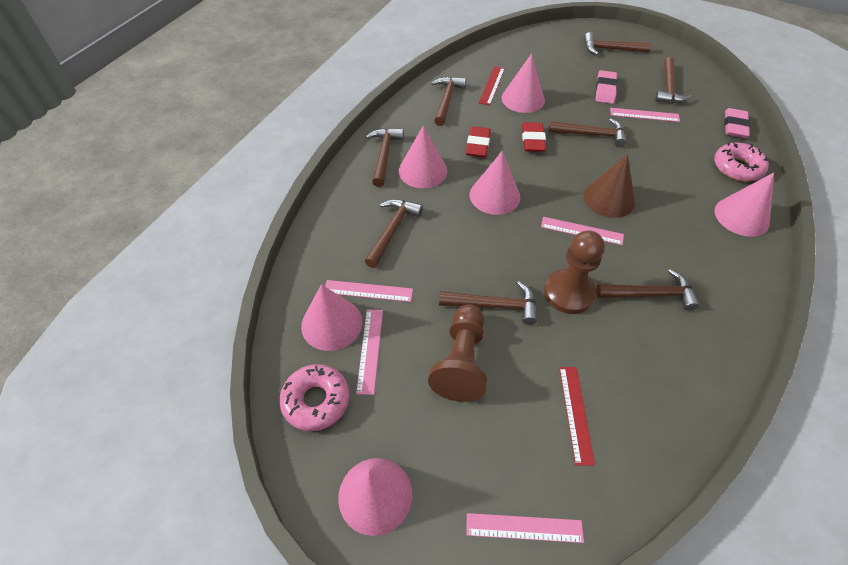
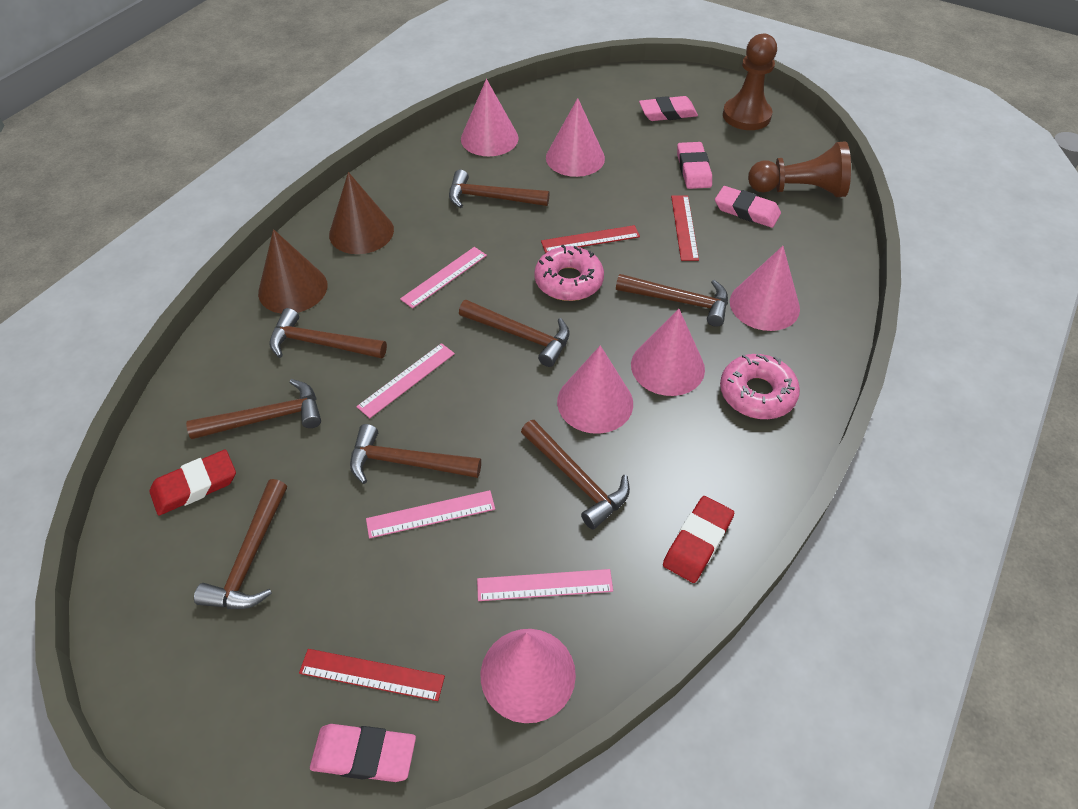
brown cone: 1 -> 2
pink eraser: 2 -> 4
pink ruler: 5 -> 4
red ruler: 2 -> 3

